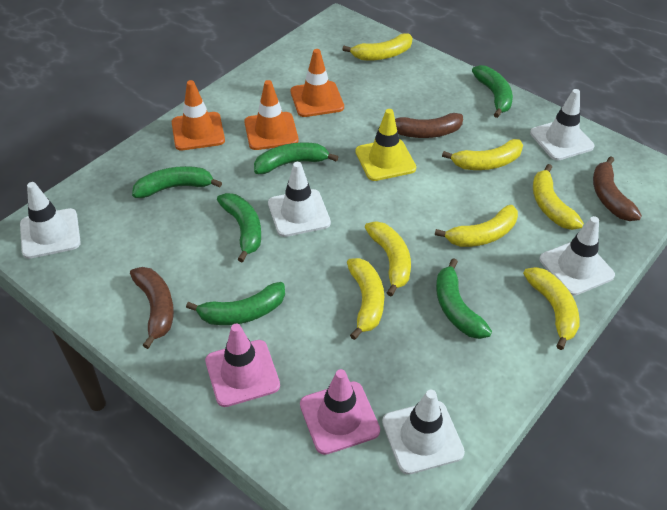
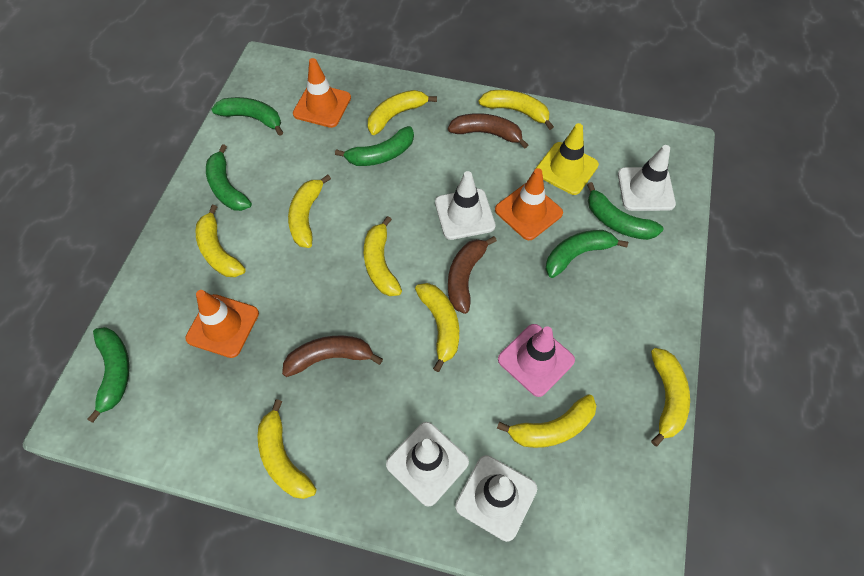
pink traffic cone: 2 -> 1
white traffic cone: 5 -> 4
yellow banana: 7 -> 9

